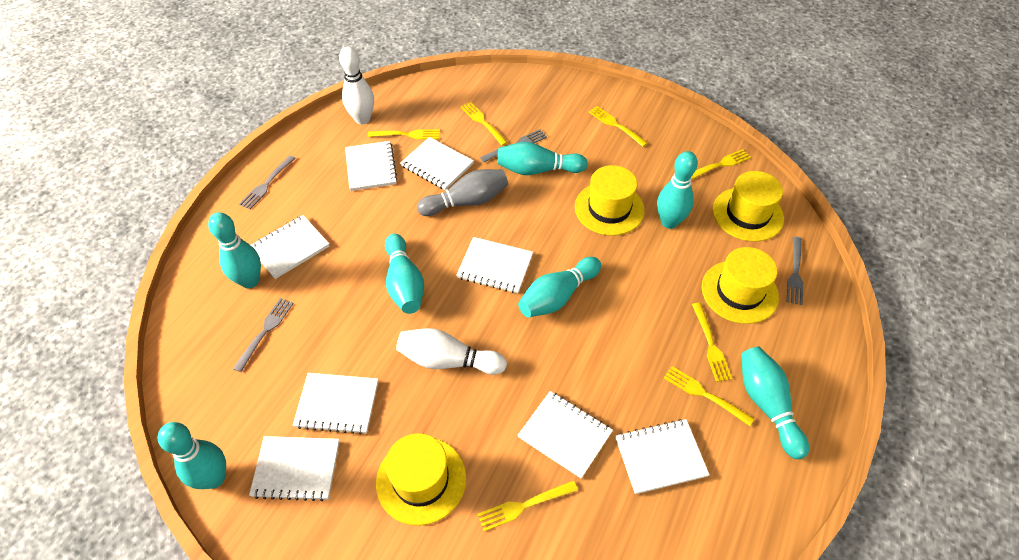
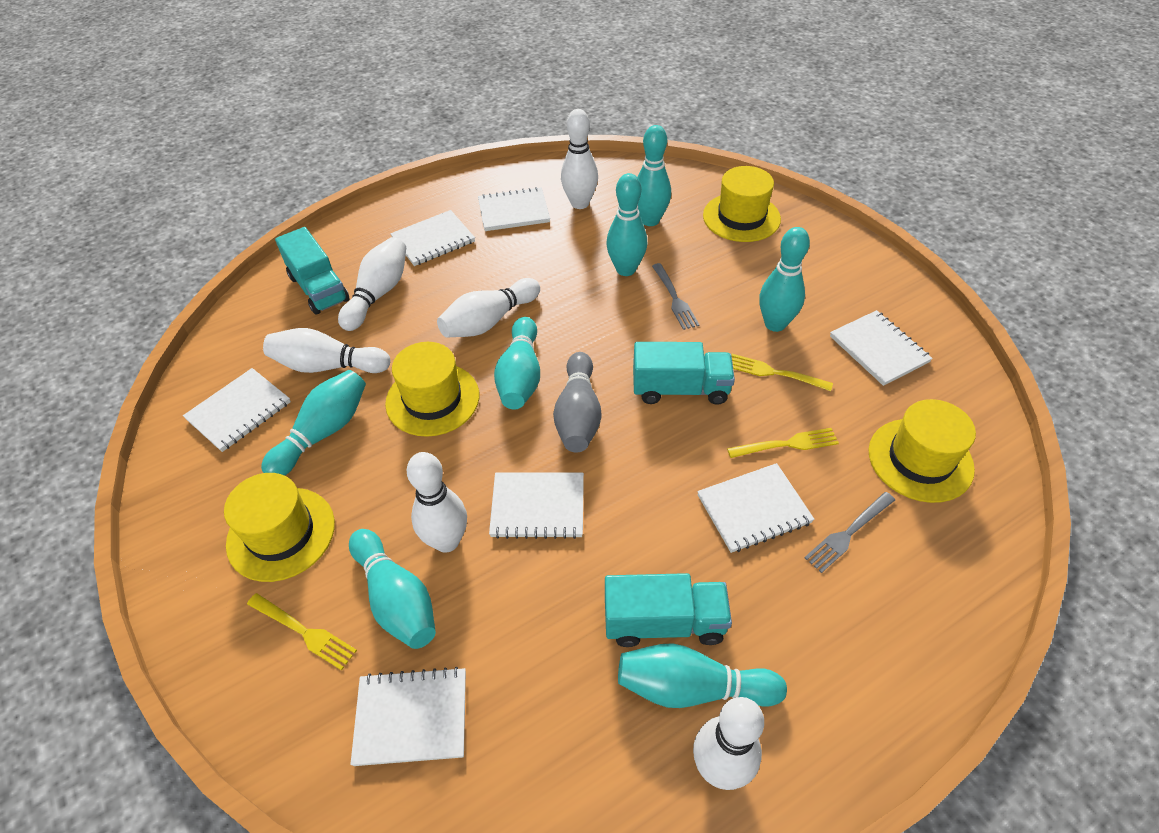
grey fork: 4 -> 2
turquoise truck: 0 -> 3
white bowling pin: 2 -> 6
white notebook: 8 -> 7
yellow fork: 7 -> 3

